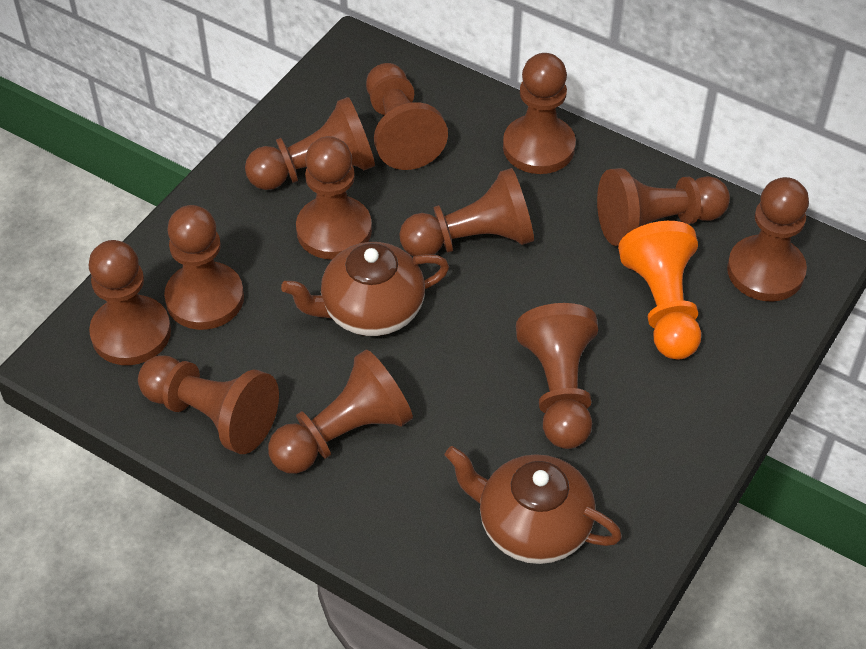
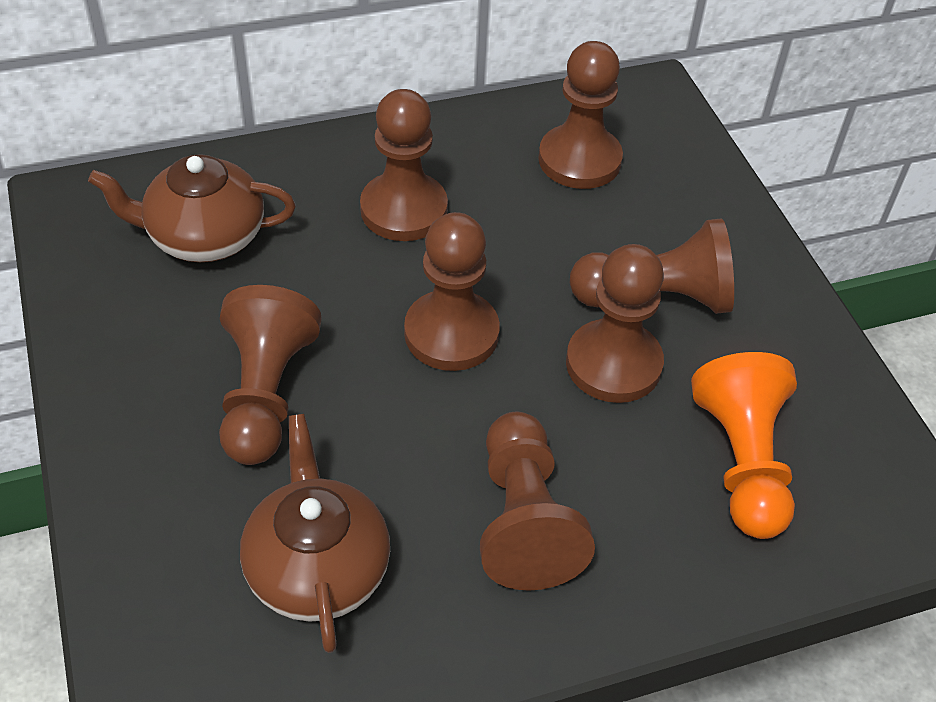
brown pawn: 12 -> 7

